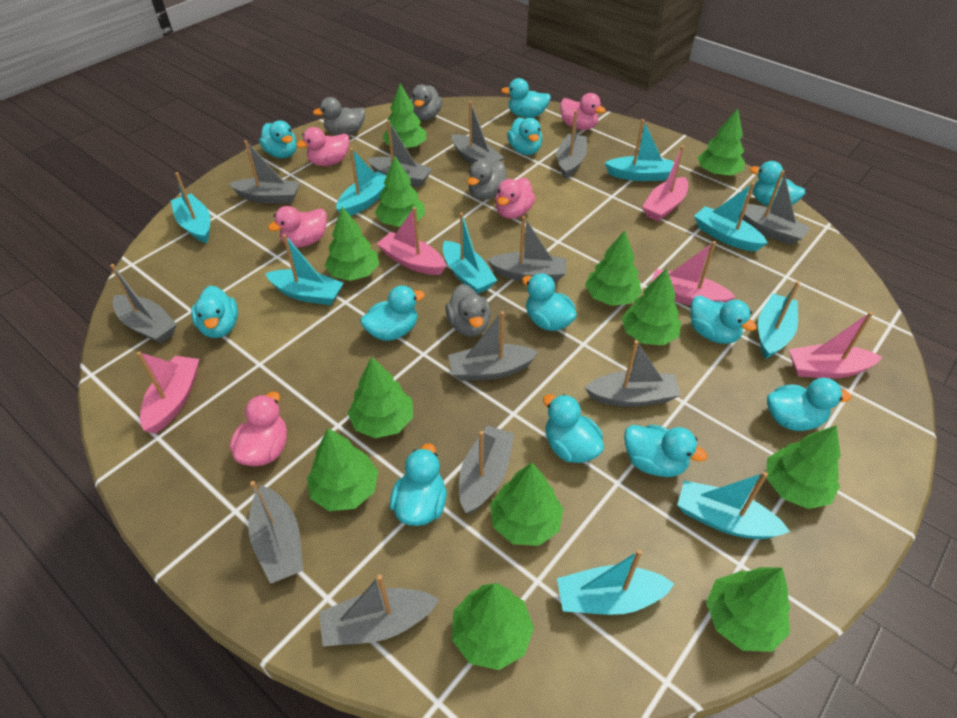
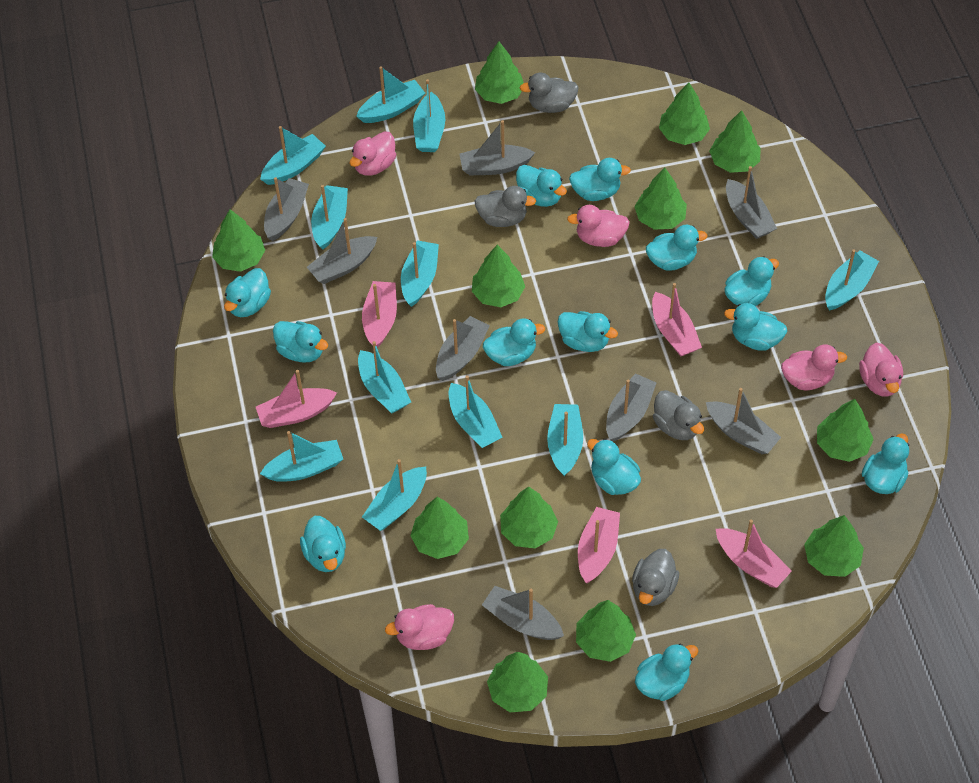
grey boat: 12 -> 8
turquoise boat: 9 -> 11
turquoise duck: 12 -> 13

